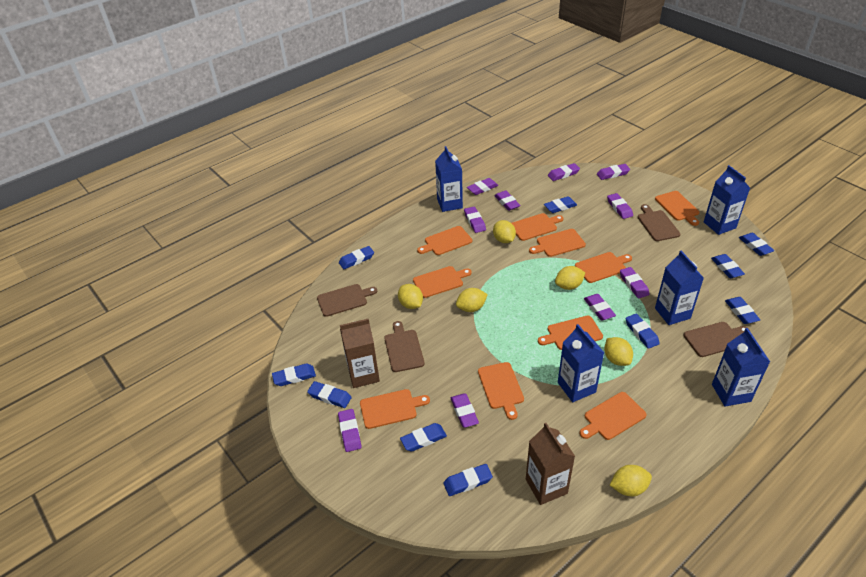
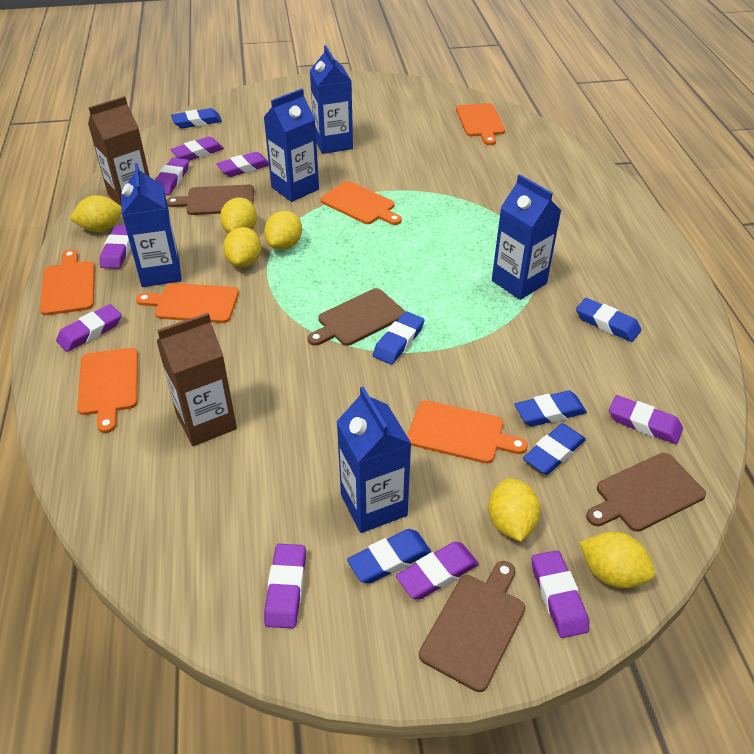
blue eraser: 10 -> 6
orange cutting board: 10 -> 6
purple eraser: 10 -> 9

